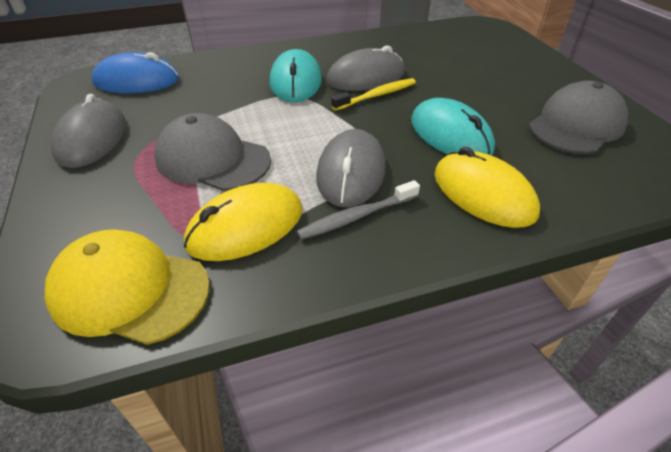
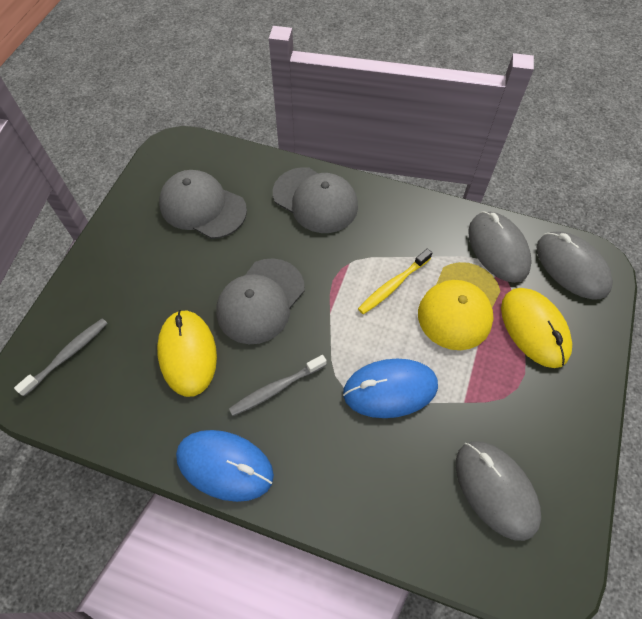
blue mouse: 1 -> 2
grey cap: 2 -> 3
grey toothbrush: 1 -> 2
turquoise mouse: 2 -> 0

